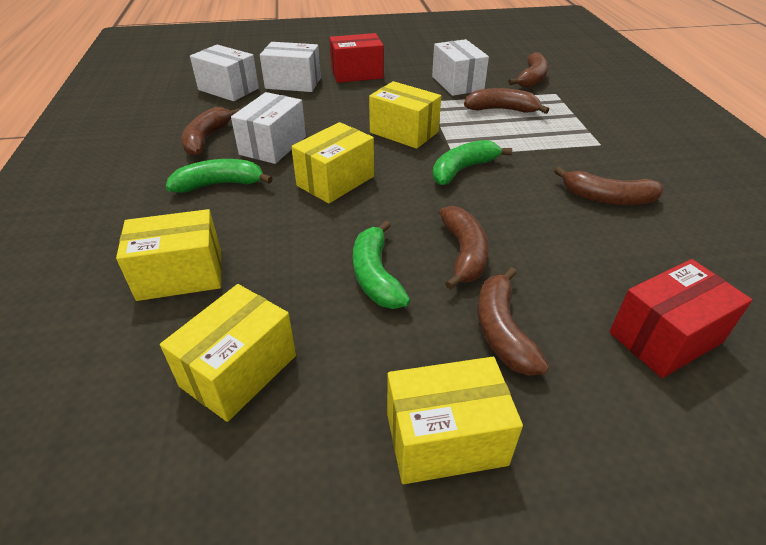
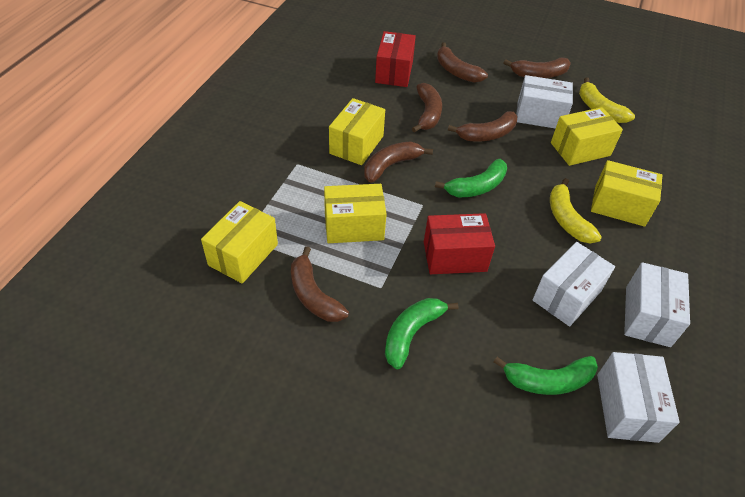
yellow banana: 0 -> 2

